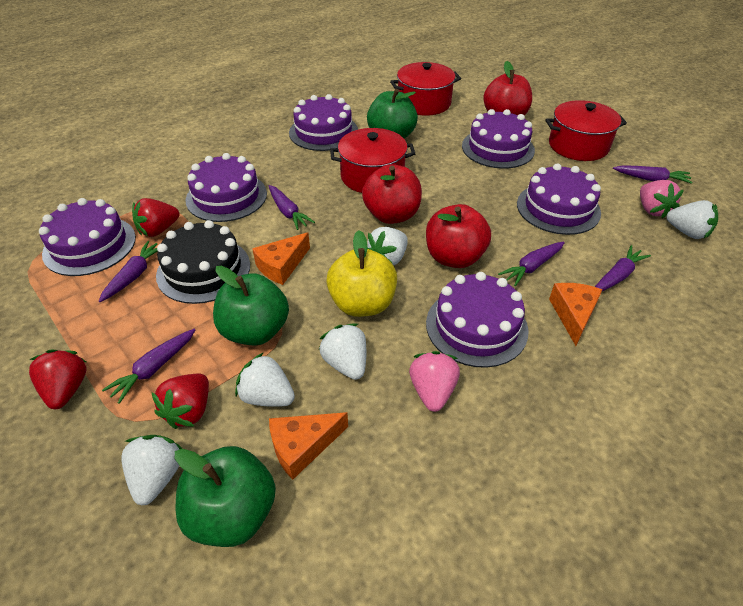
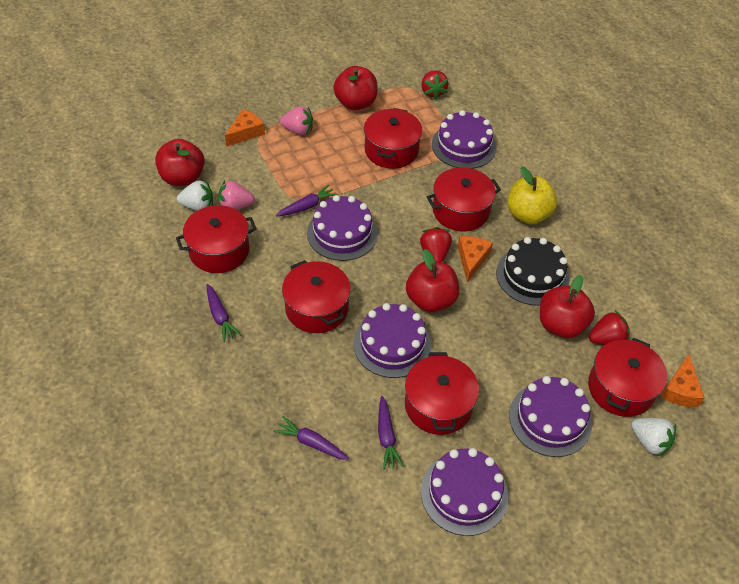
green apple: 3 -> 0
purple cake: 6 -> 5
purple carrot: 6 -> 4
red apple: 3 -> 4
red pot: 3 -> 6
white strawberry: 5 -> 2

